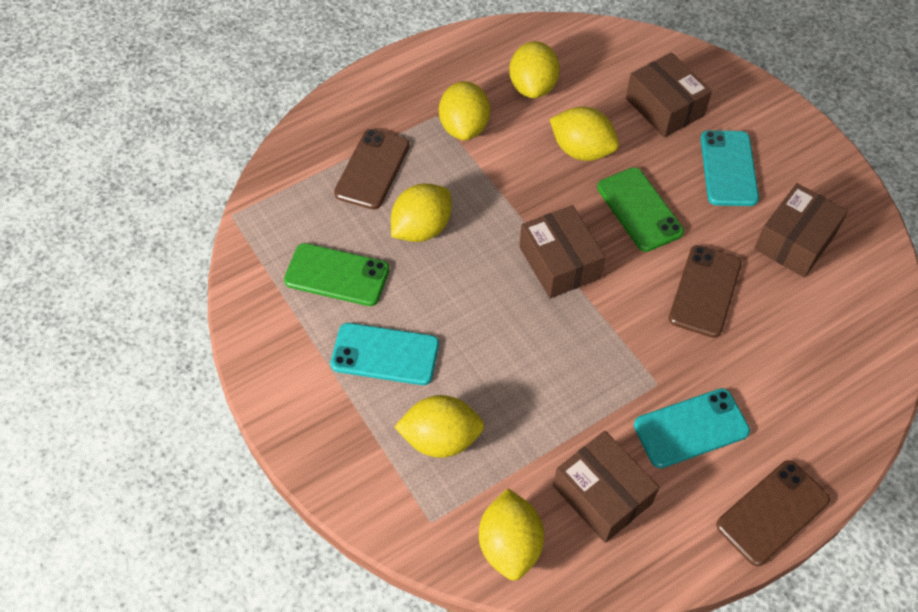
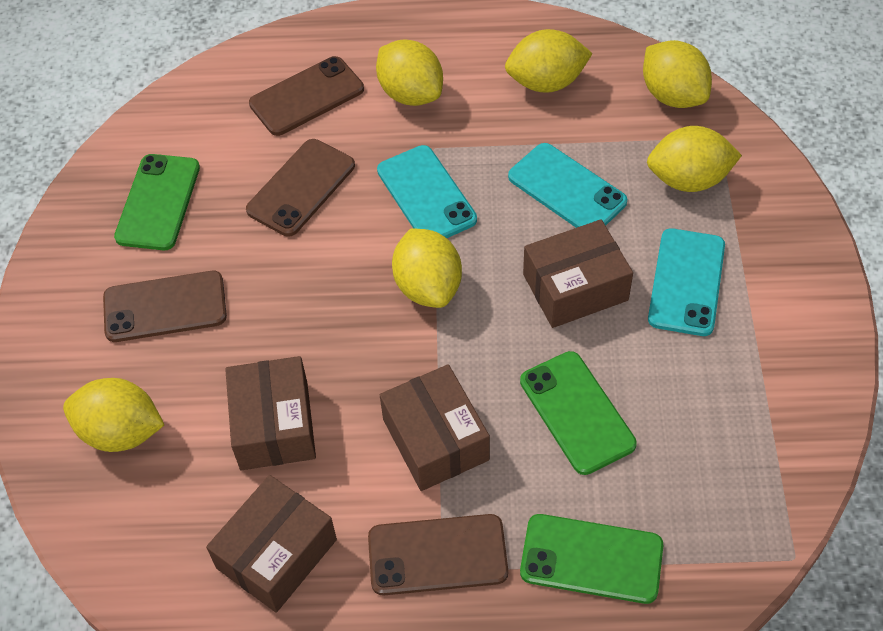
brown phone: 3 -> 4
green phone: 2 -> 3

